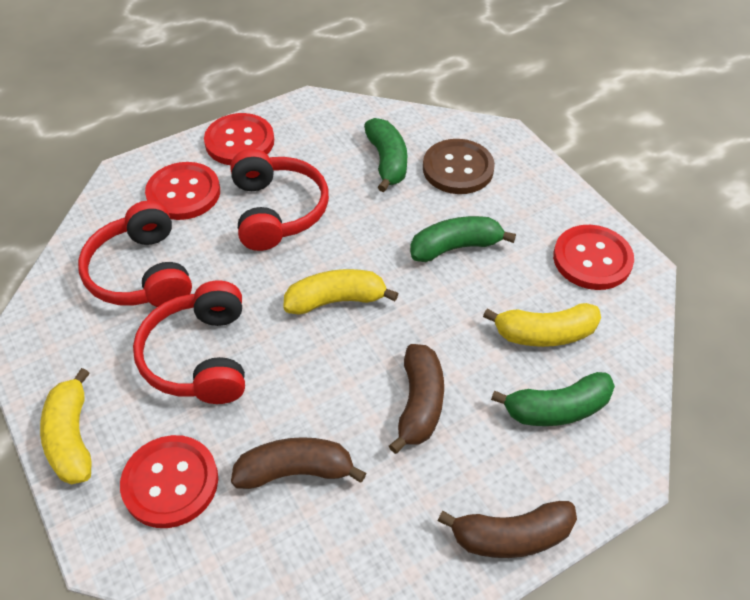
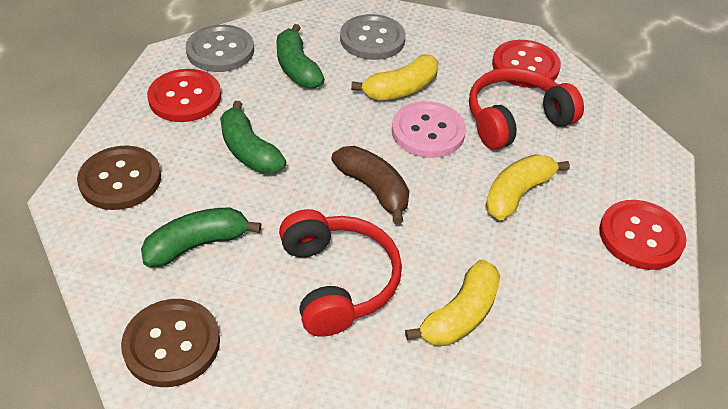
brown banana: 3 -> 1
brown button: 1 -> 2
grey button: 0 -> 2
pink button: 0 -> 1
red button: 4 -> 3
red headphones: 3 -> 2

